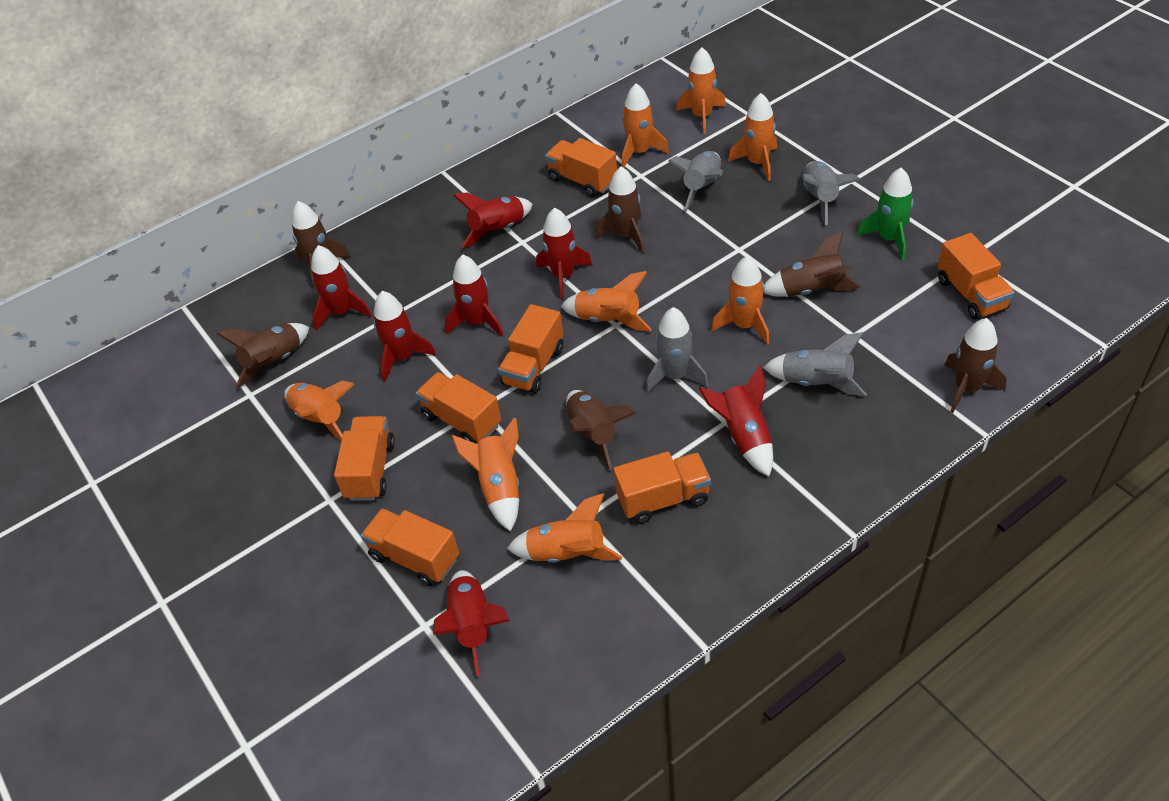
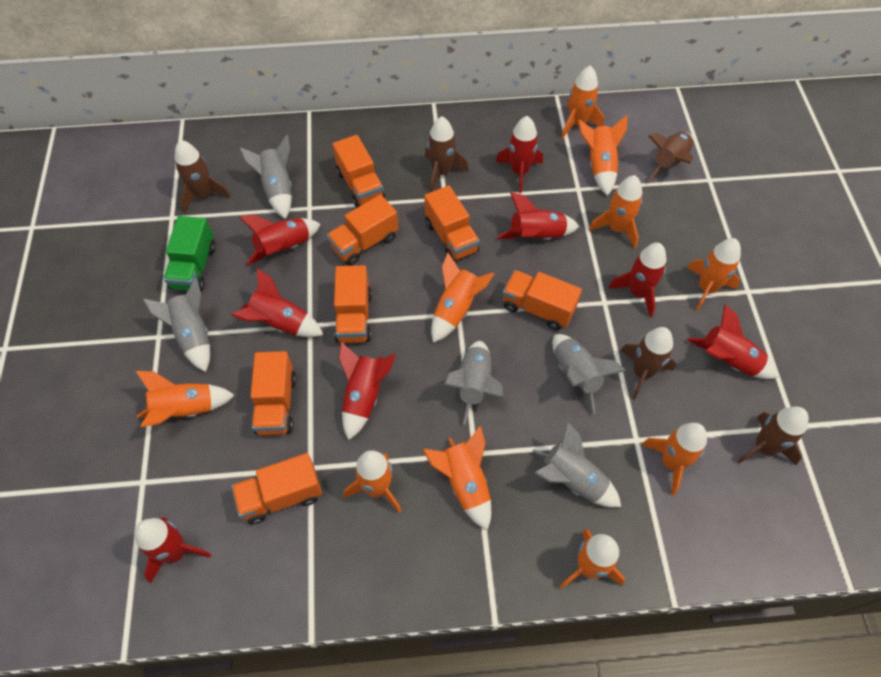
brown rocket: 6 -> 5
green rocket: 1 -> 0
green truck: 0 -> 1
grey rocket: 4 -> 5
orange rocket: 8 -> 10
red rocket: 7 -> 8

